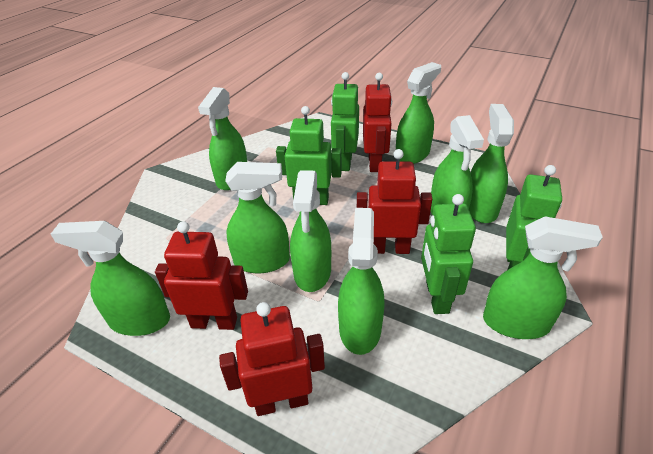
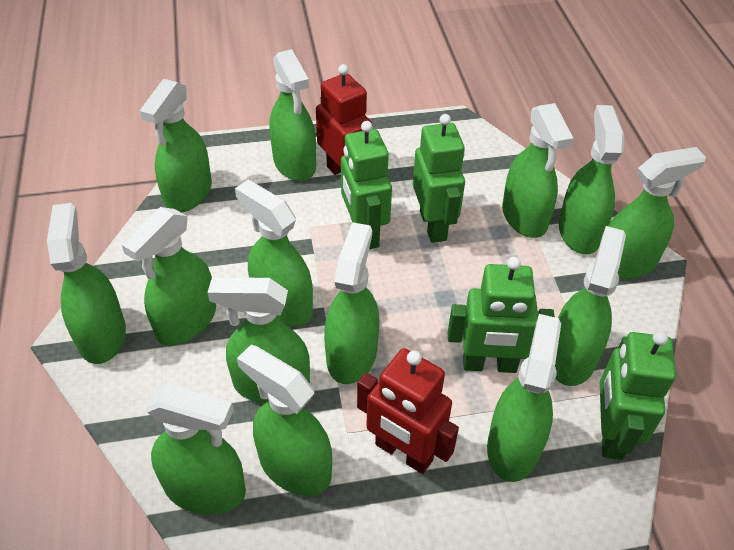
green spray bottle: 9 -> 14
red robot: 4 -> 2

